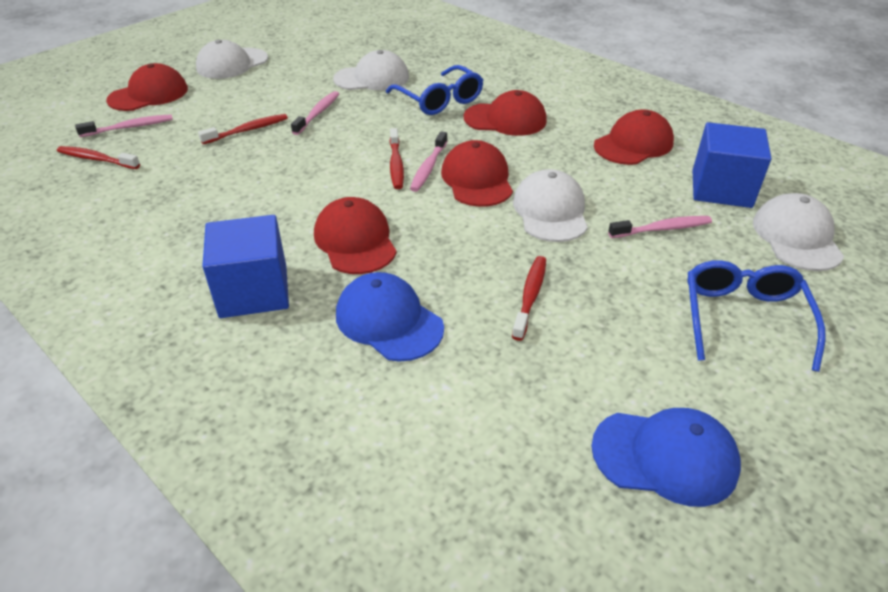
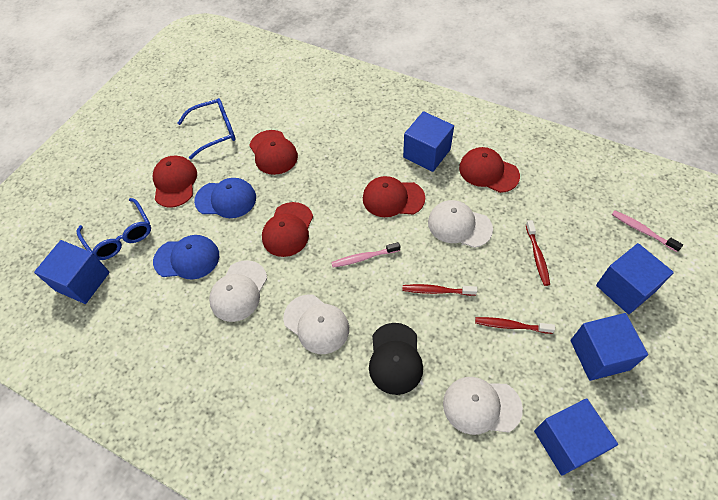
black cap: 0 -> 1
blue cube: 2 -> 5
pink toothbrush: 4 -> 2
red toothbrush: 4 -> 3

